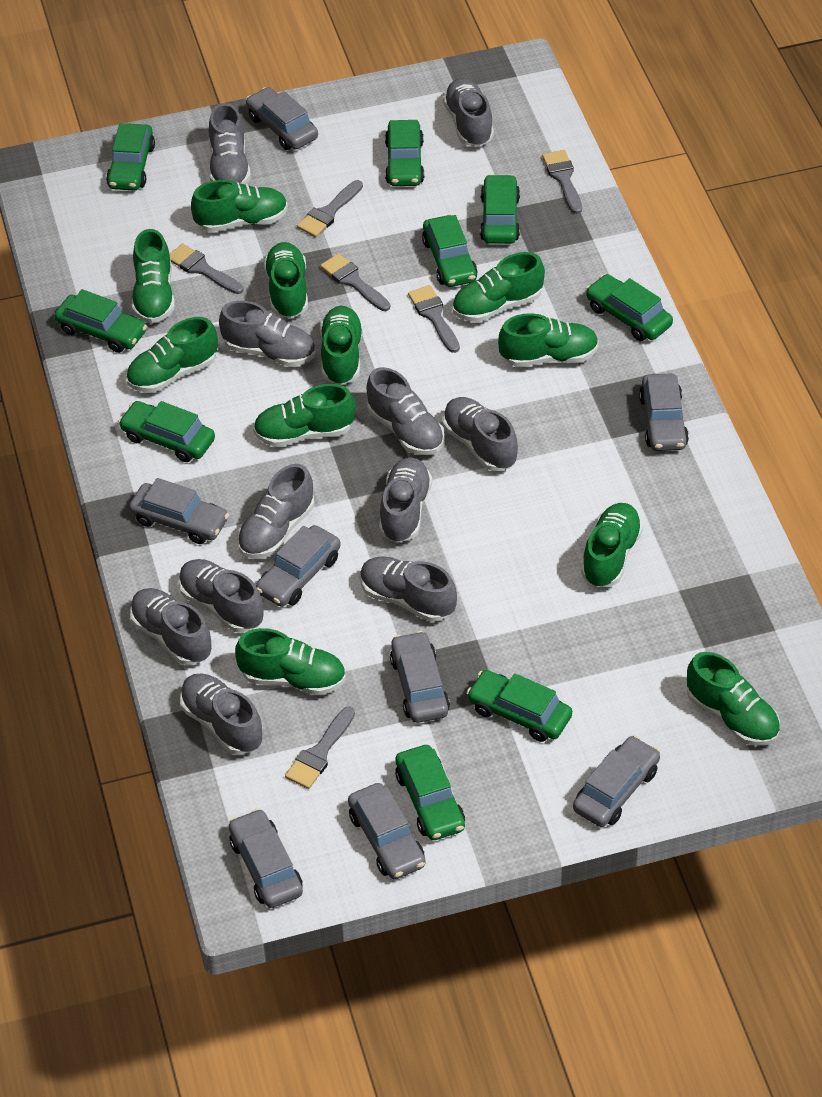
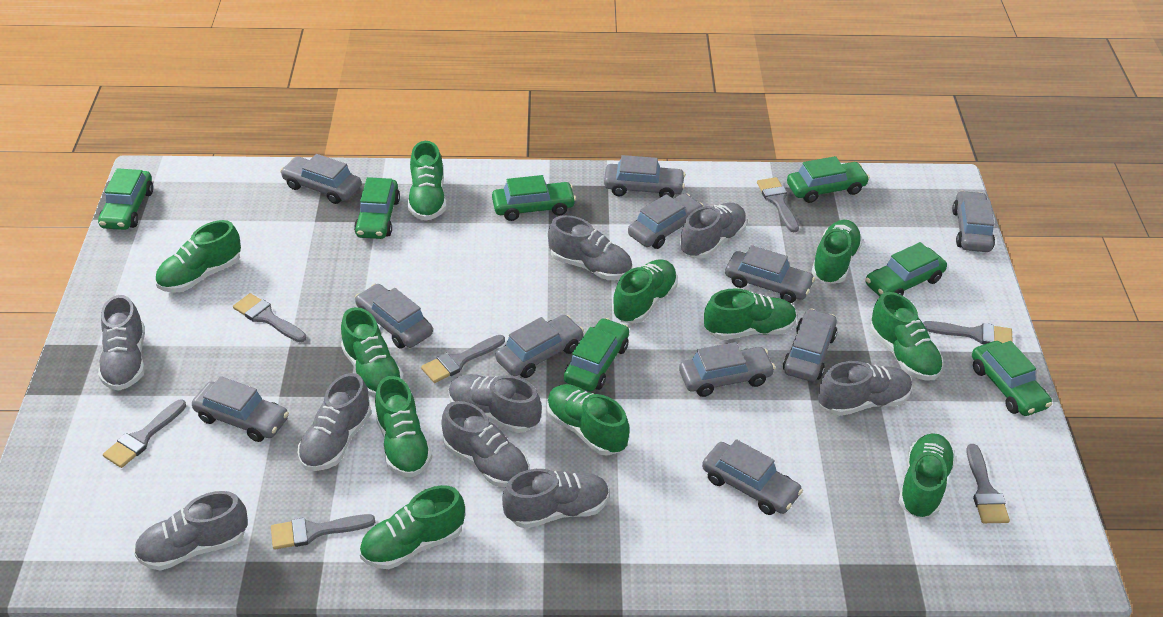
green car: 9 -> 7
grey brush: 6 -> 7
grey car: 8 -> 11
grey shoe: 11 -> 9

